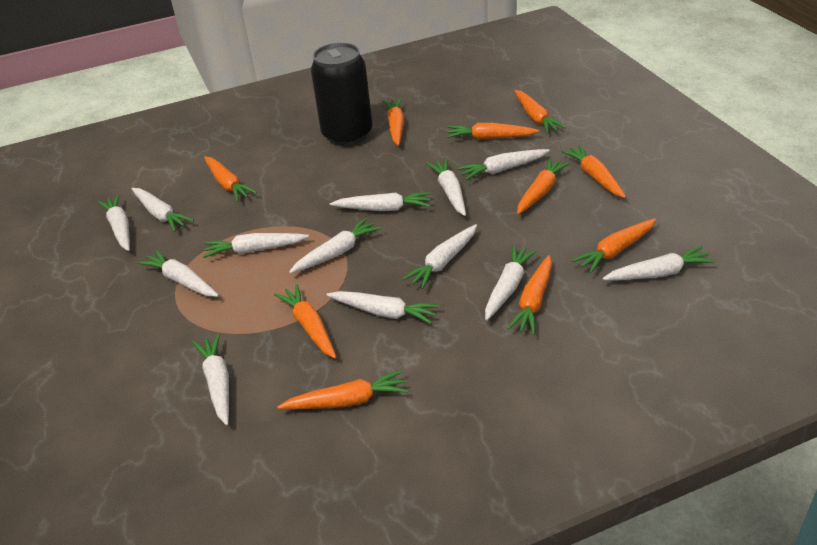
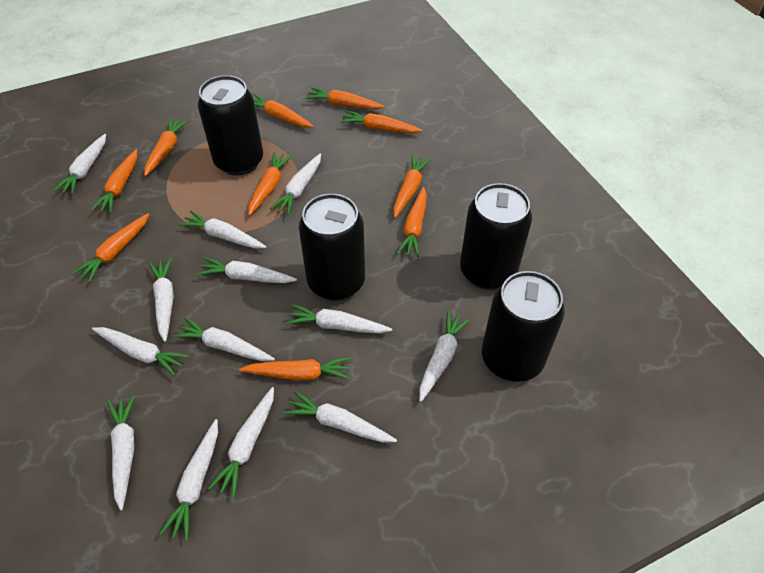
black can: 1 -> 4

